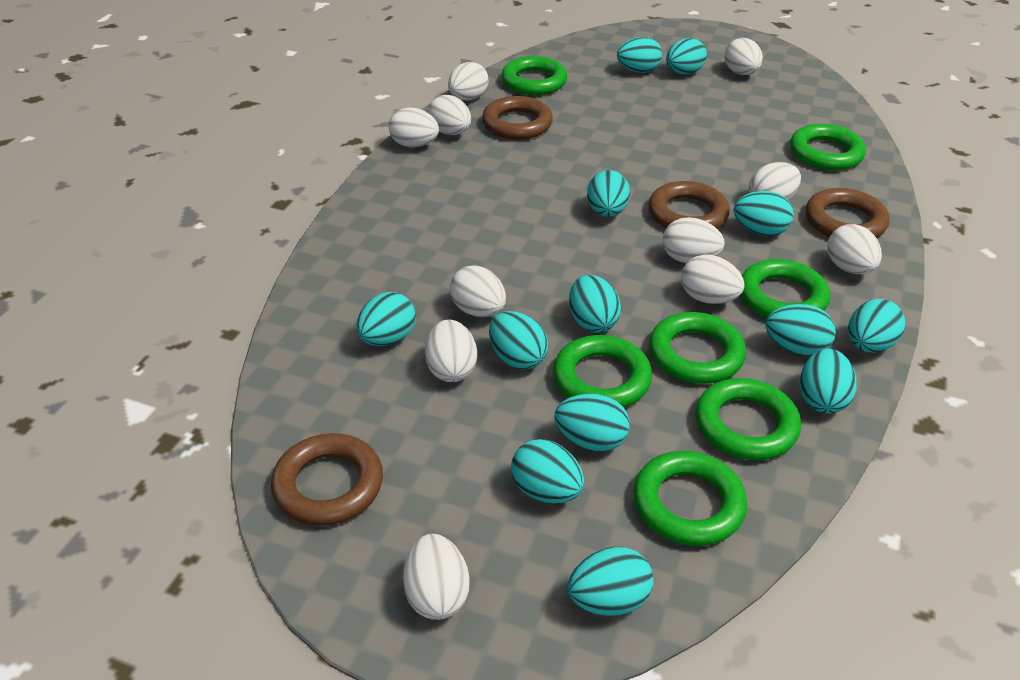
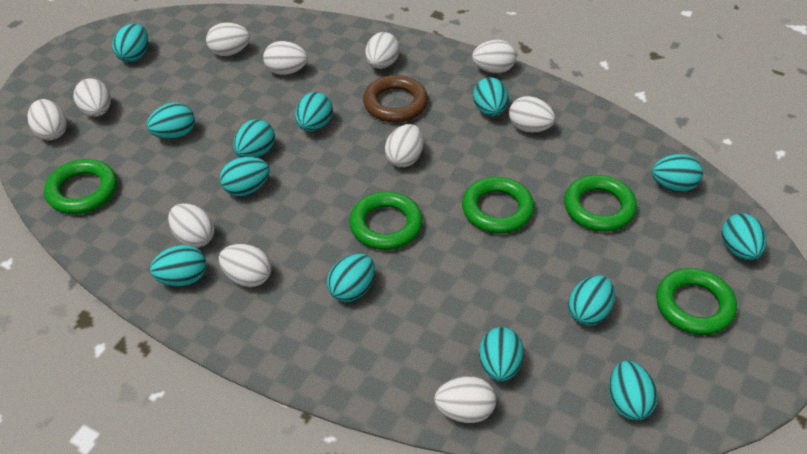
brown ring: 4 -> 1
green ring: 7 -> 5

